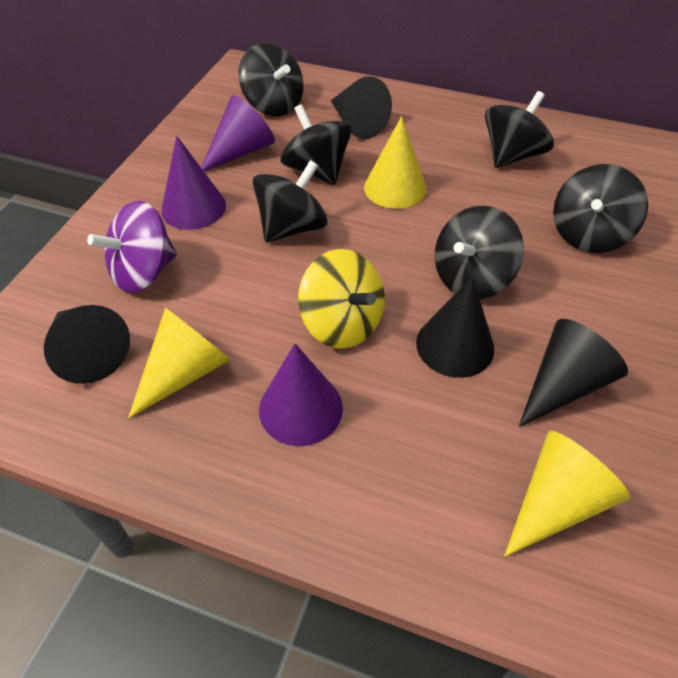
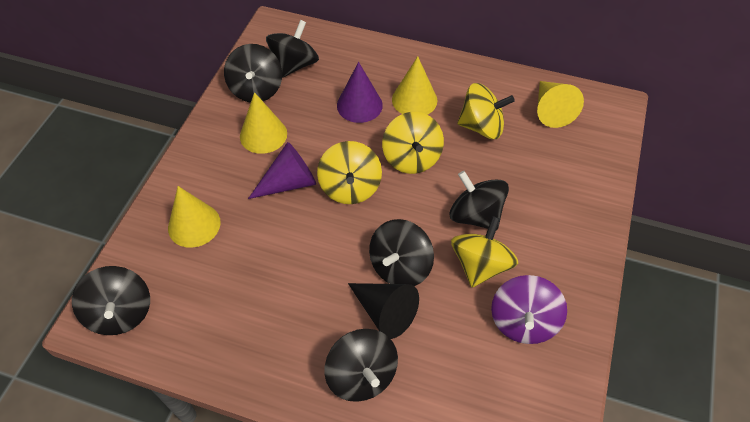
black cone: 4 -> 1
purple cone: 3 -> 2
yellow cone: 3 -> 4
yellow spinning top: 1 -> 4

